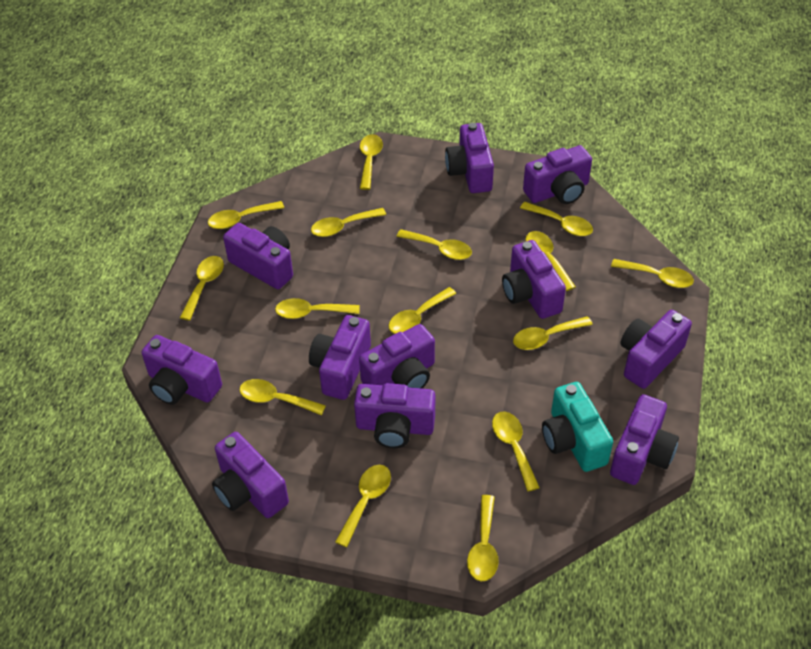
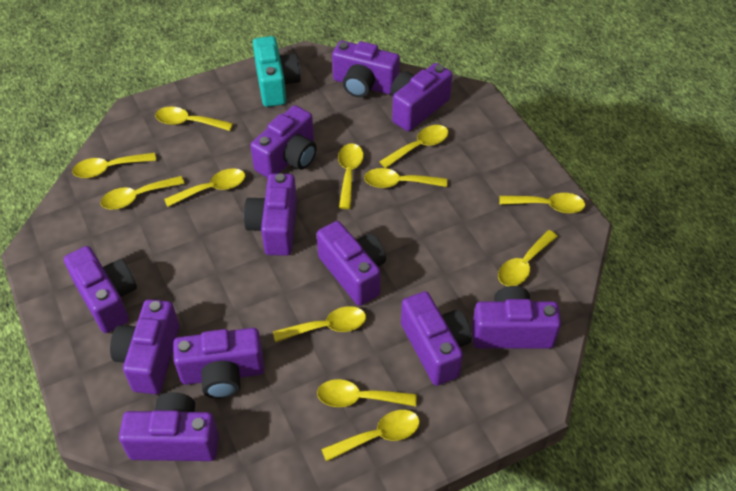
yellow spoon: 15 -> 12

